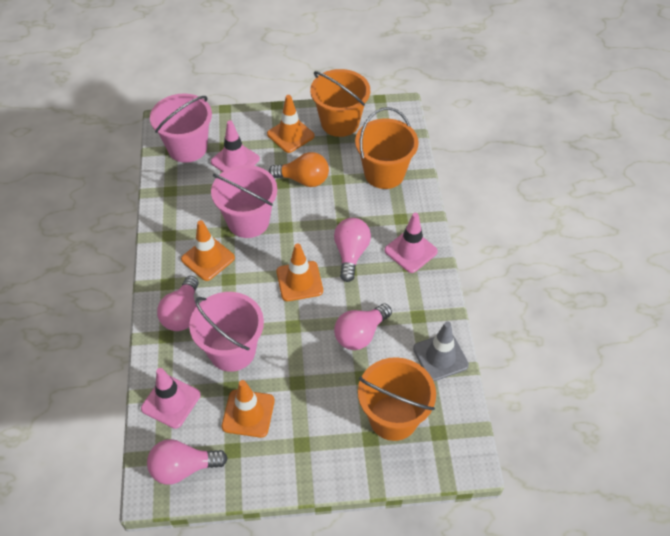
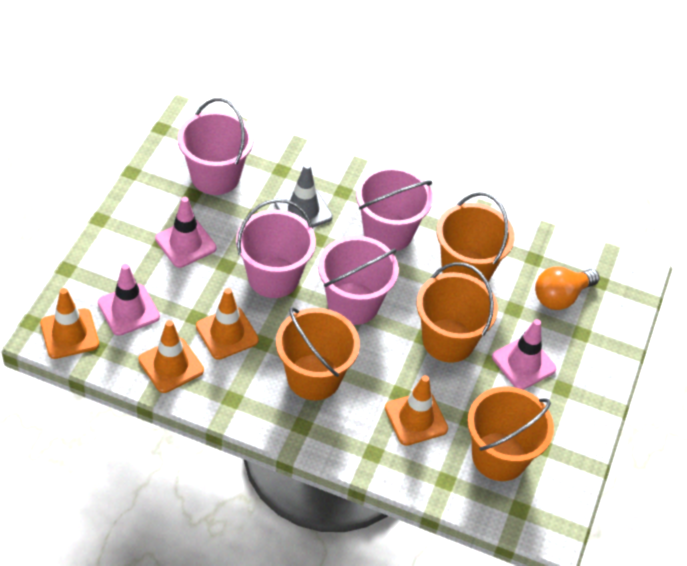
orange bucket: 3 -> 4
pink bucket: 3 -> 4
pink light bulb: 4 -> 0

